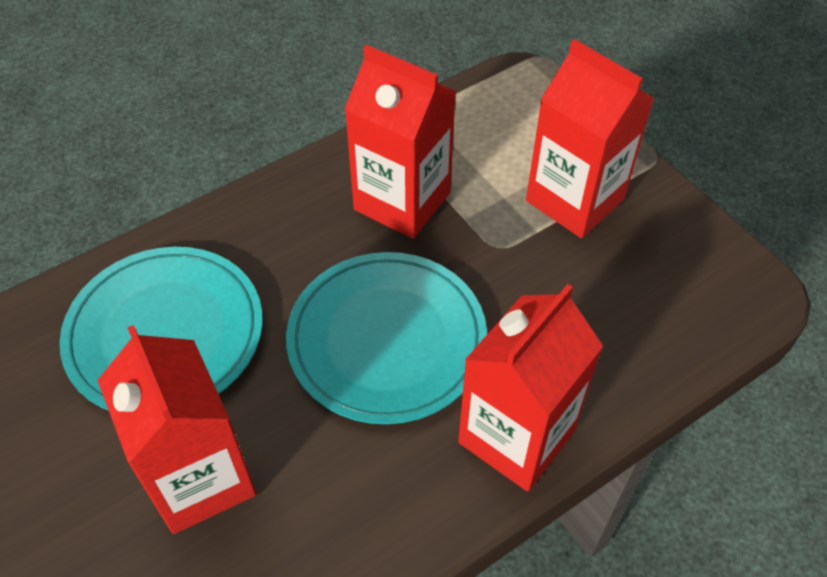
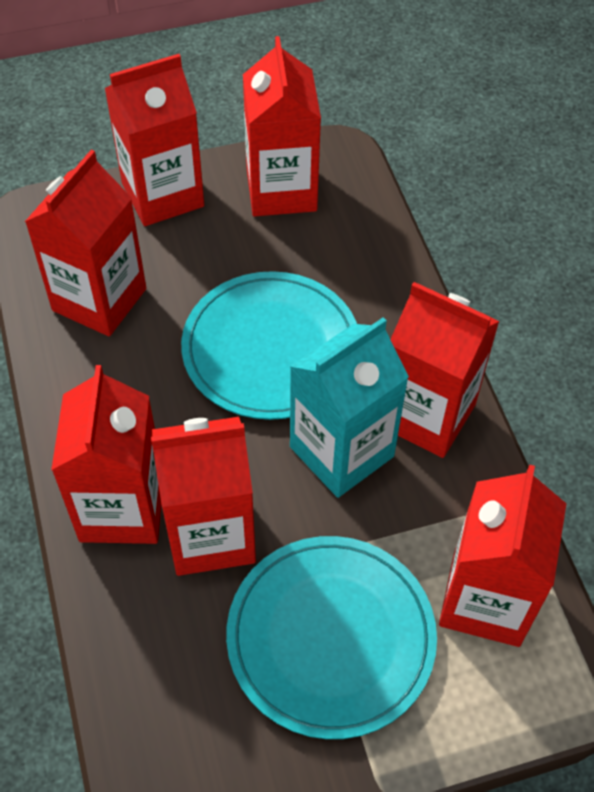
red carton: 4 -> 7
turquoise carton: 0 -> 1

